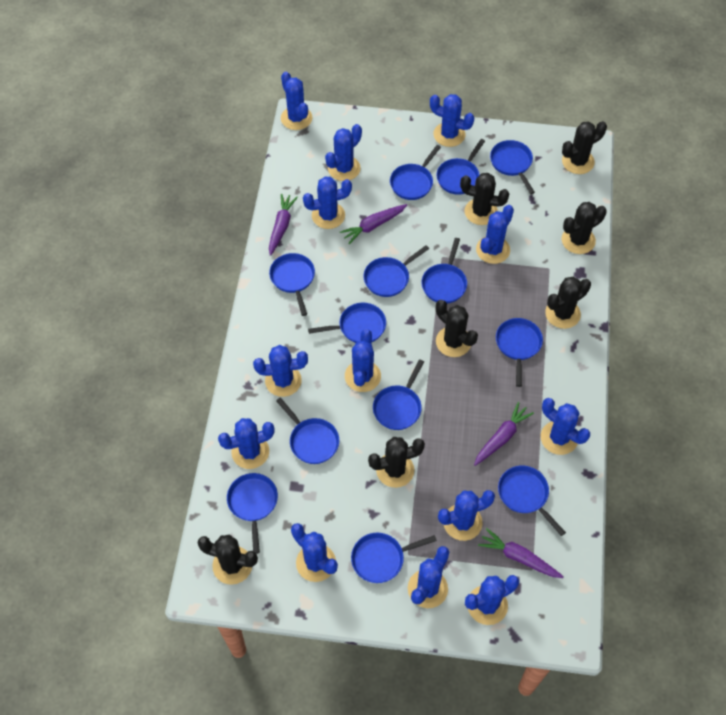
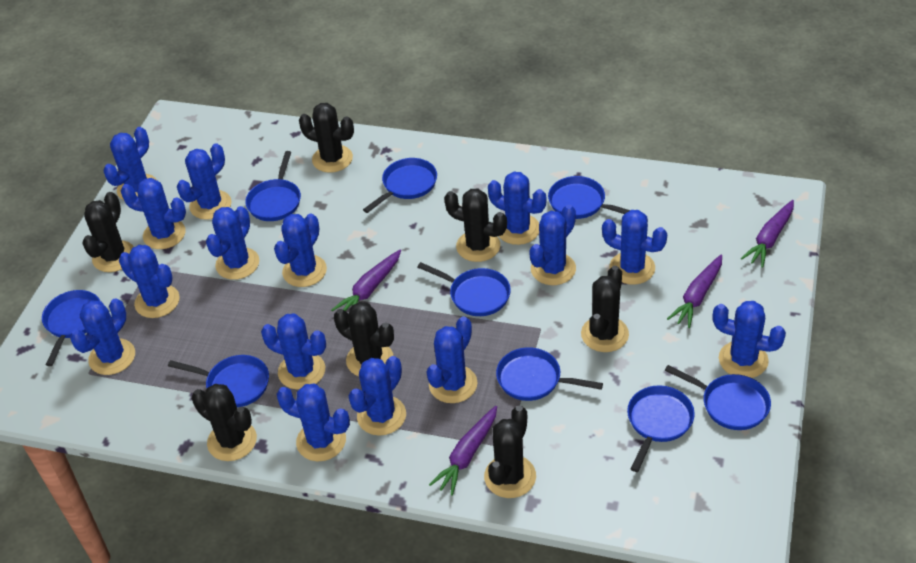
blue cactus: 13 -> 15
blue pan: 13 -> 9

